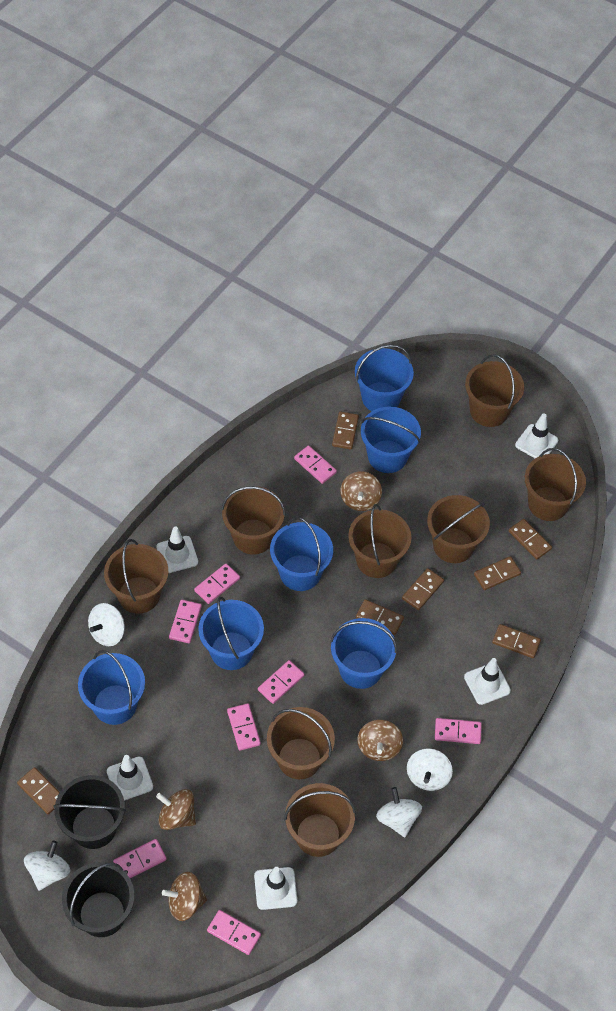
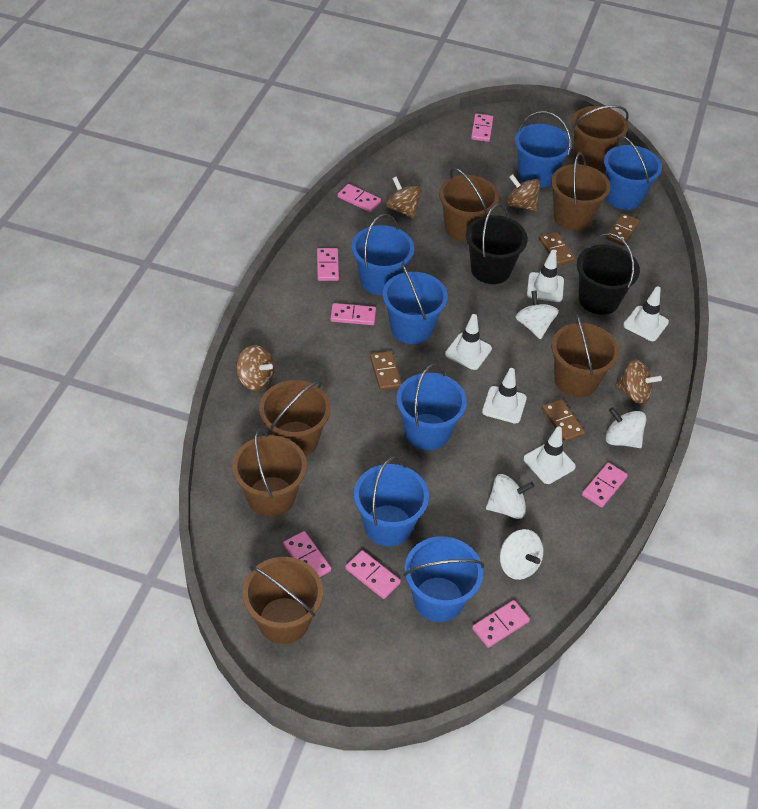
blue bucket: 6 -> 7
brown bucket: 8 -> 7
brown domino: 7 -> 4

